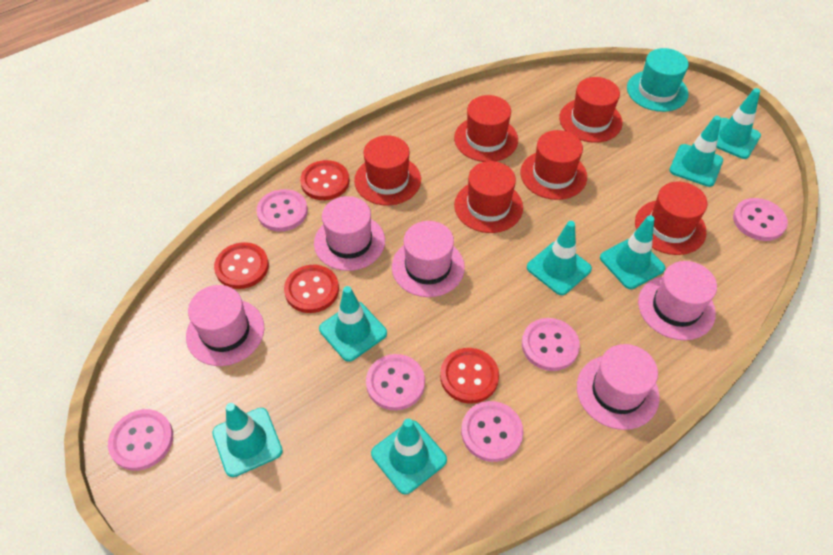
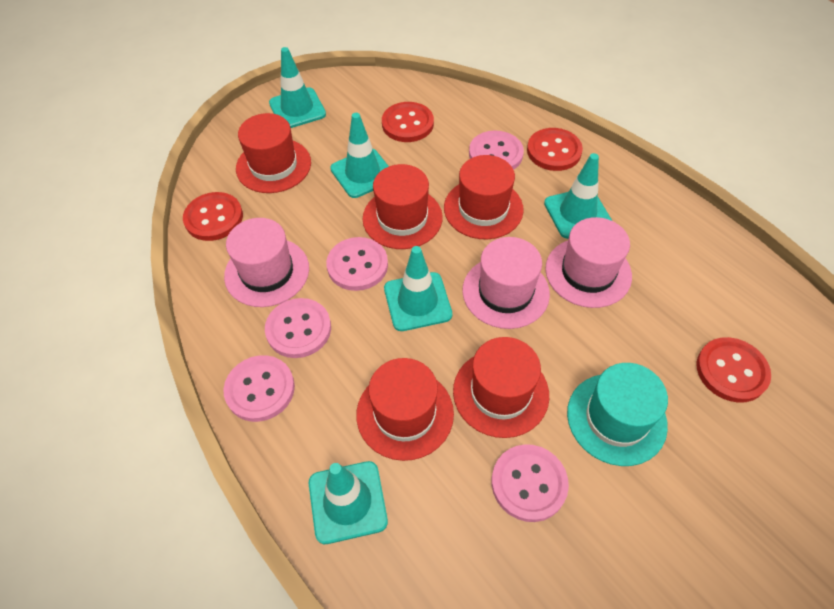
pink button: 6 -> 5
pink hat: 5 -> 3
red hat: 6 -> 5
turquoise traffic cone: 7 -> 5

